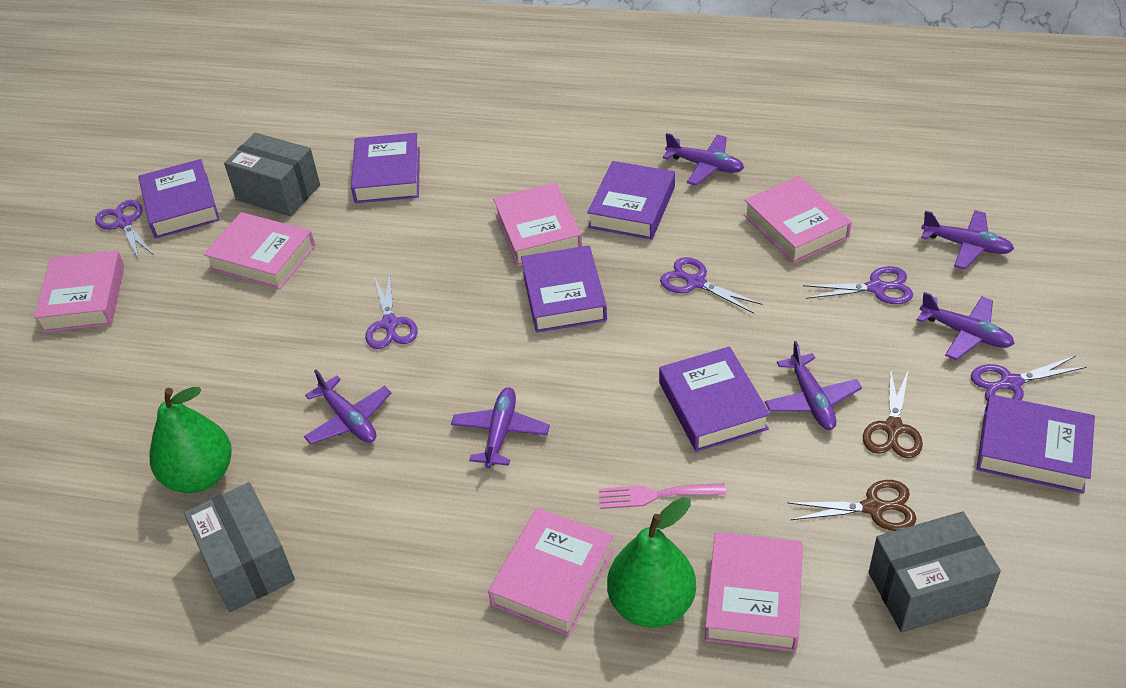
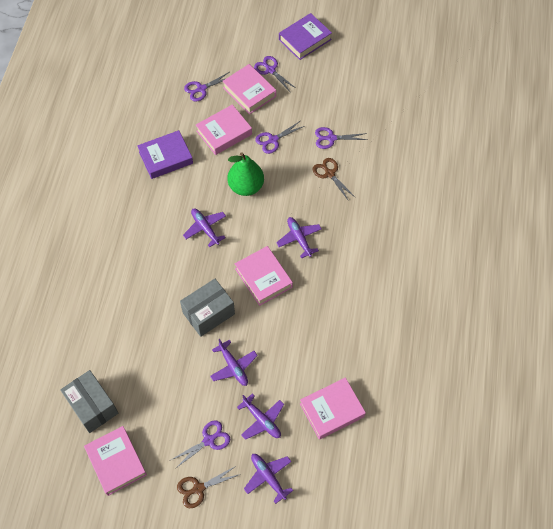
green pear: 2 -> 1
grey box: 3 -> 2
pink book: 6 -> 5
pink fork: 1 -> 0
purple book: 6 -> 2
purple plane: 6 -> 5

